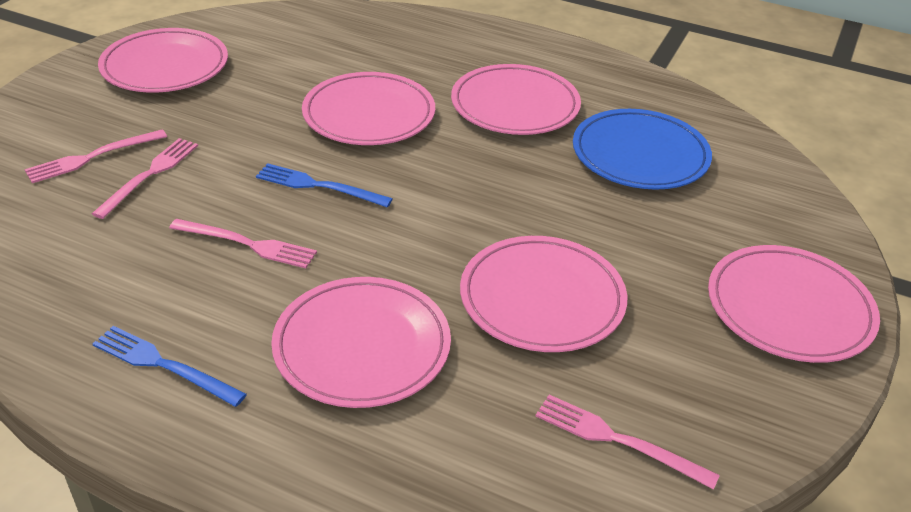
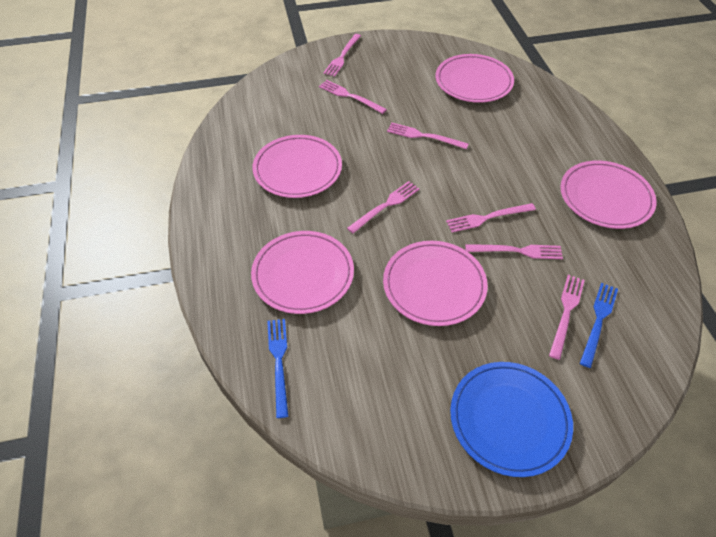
pink fork: 4 -> 7
pink plate: 6 -> 5

